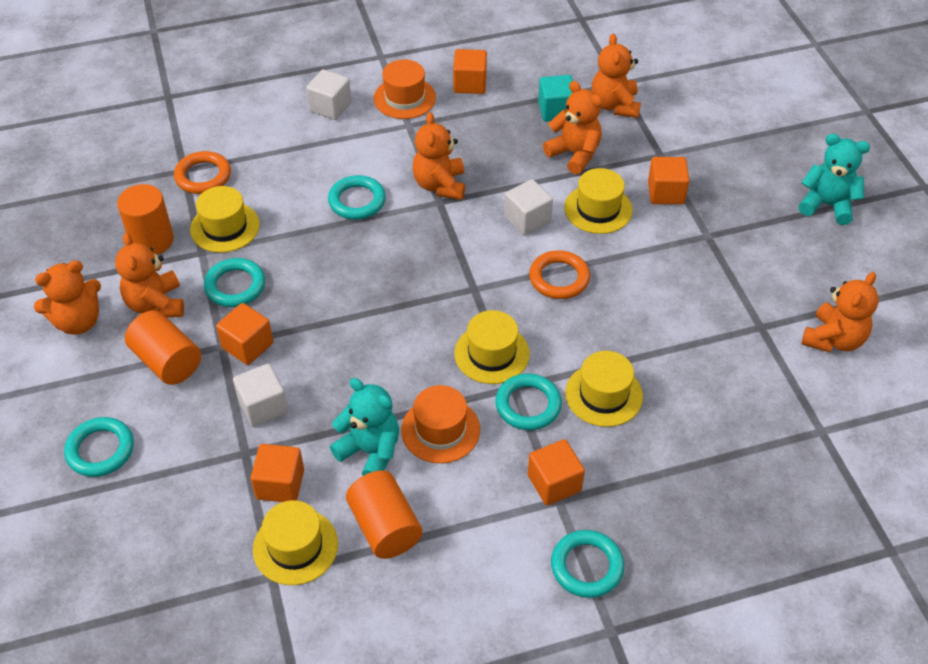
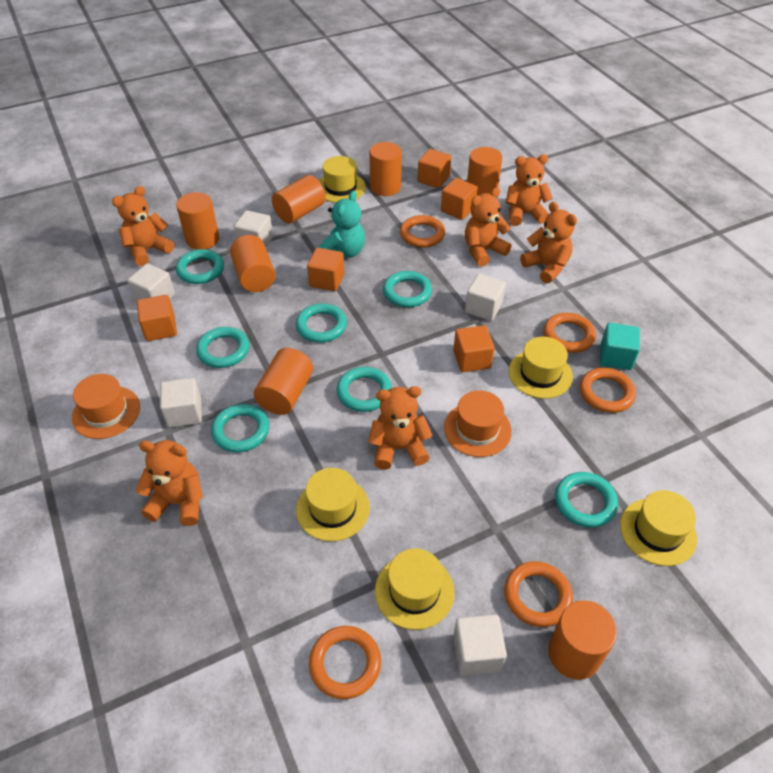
orange cylinder: 3 -> 7
orange ring: 2 -> 5
turquoise ring: 5 -> 7
turquoise teddy bear: 2 -> 1
white cube: 3 -> 5

